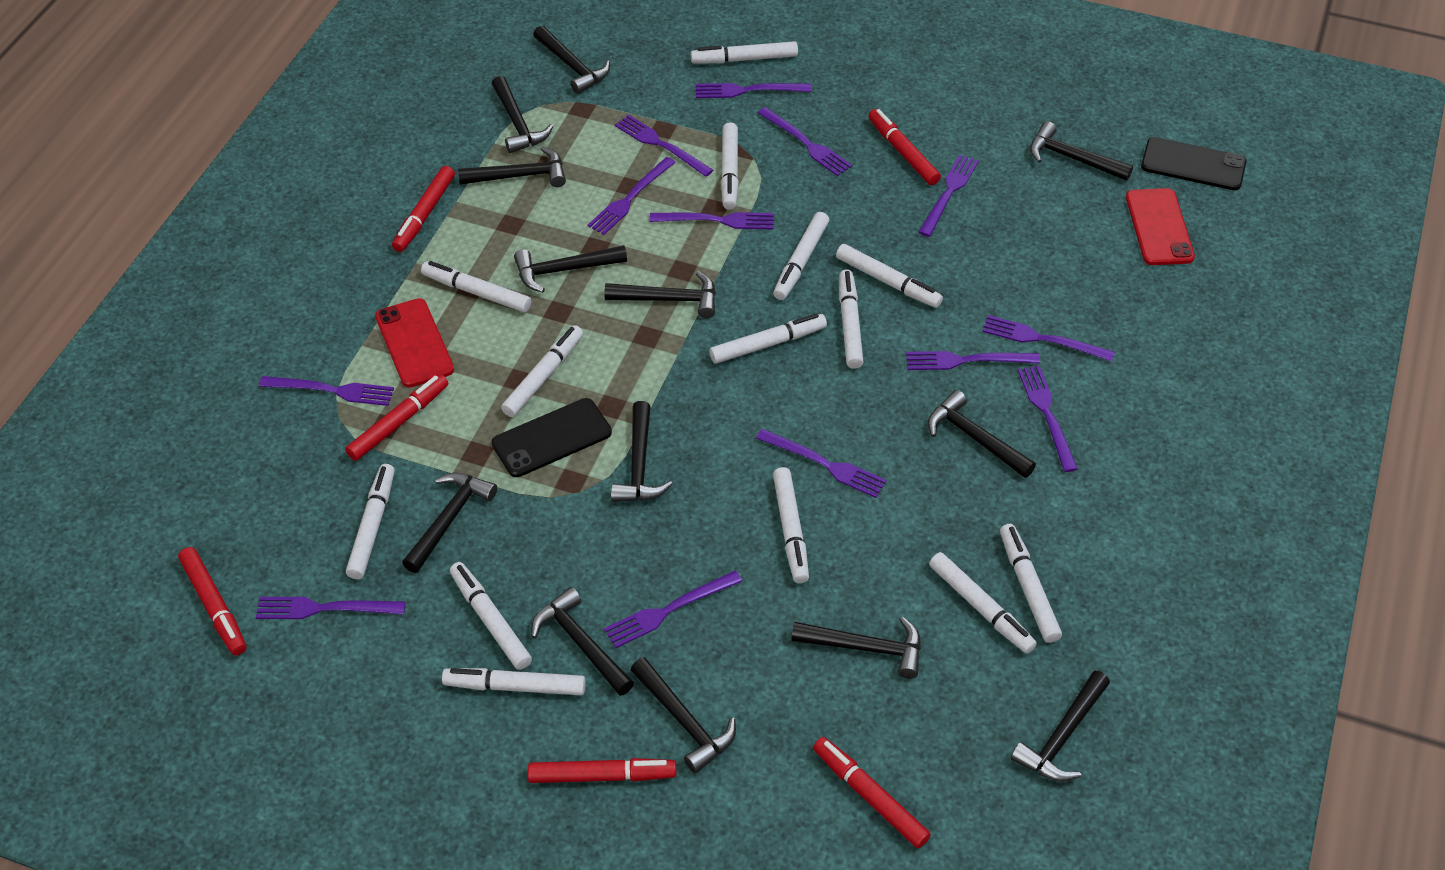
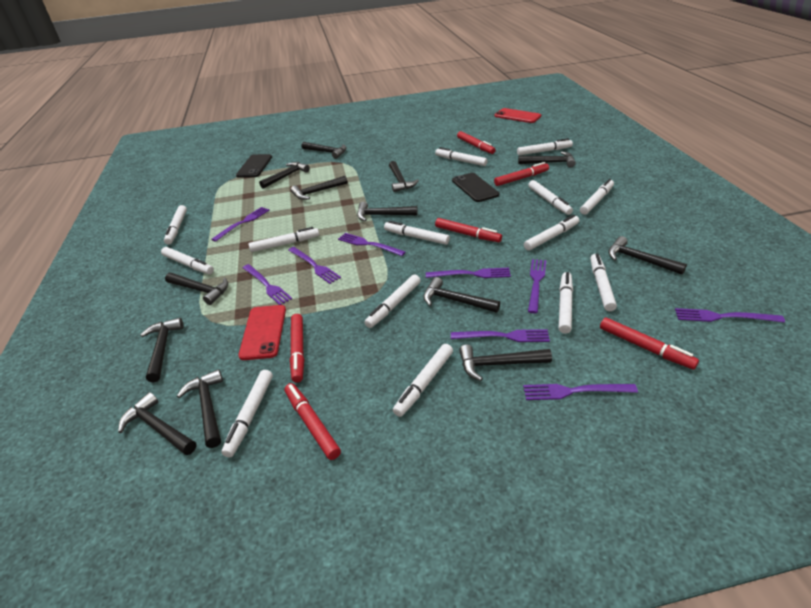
purple fork: 13 -> 9

